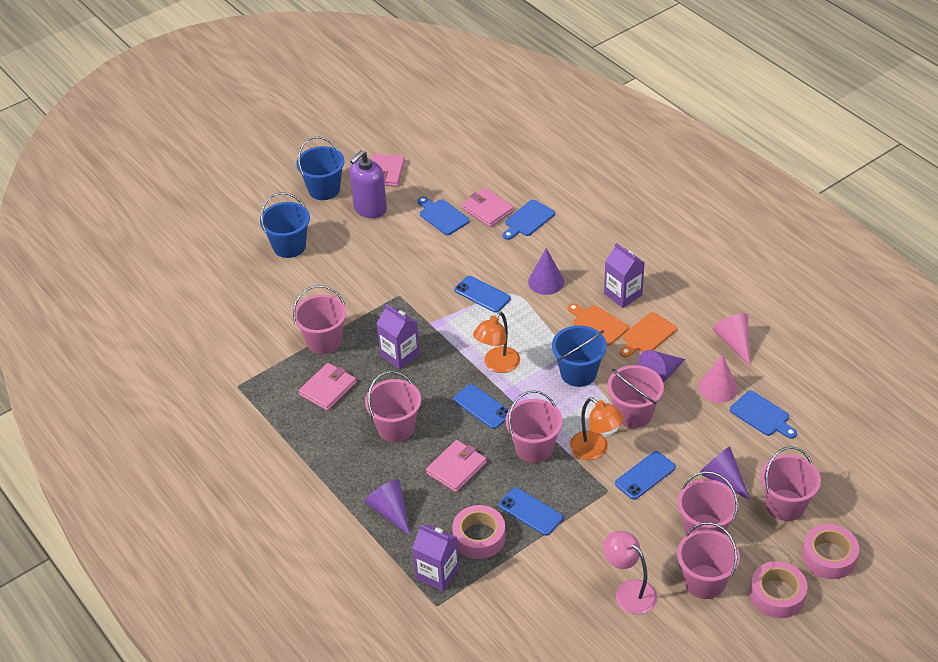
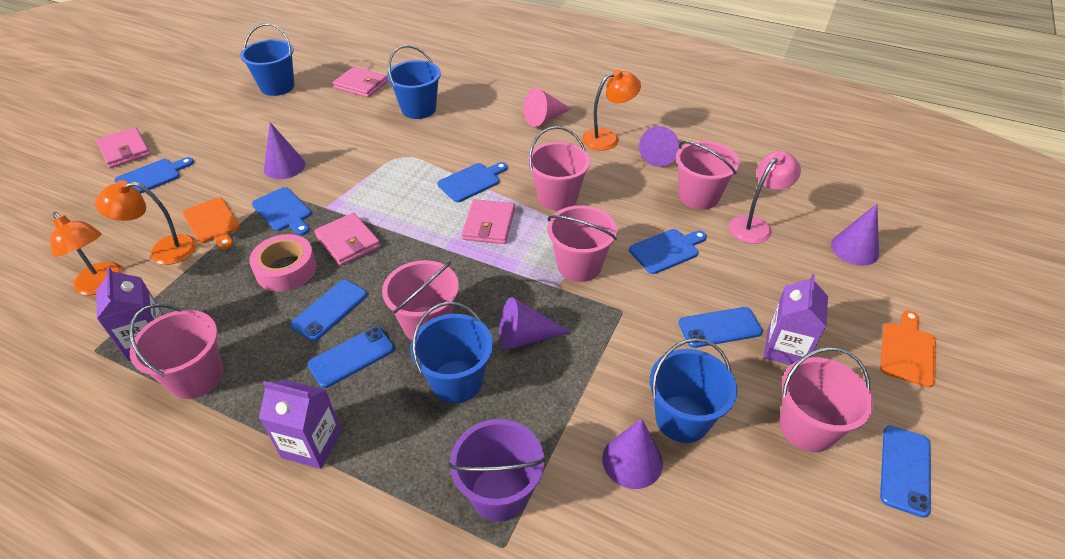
blue bucket: 3 -> 4
blue cutting board: 3 -> 4
orange lamp: 2 -> 3
pink bucket: 7 -> 6
pink cone: 2 -> 1
pink tape: 3 -> 1
purple bucket: 0 -> 1
purple cone: 4 -> 5
purple soap dispenser: 1 -> 0

